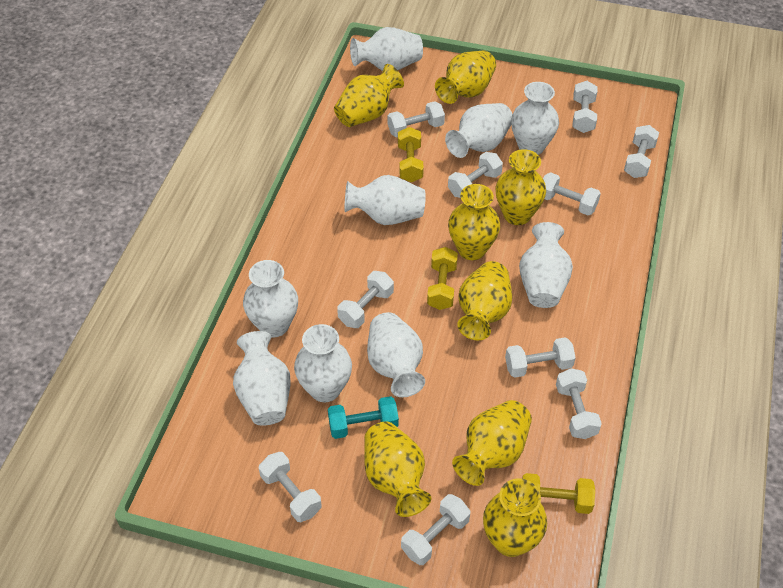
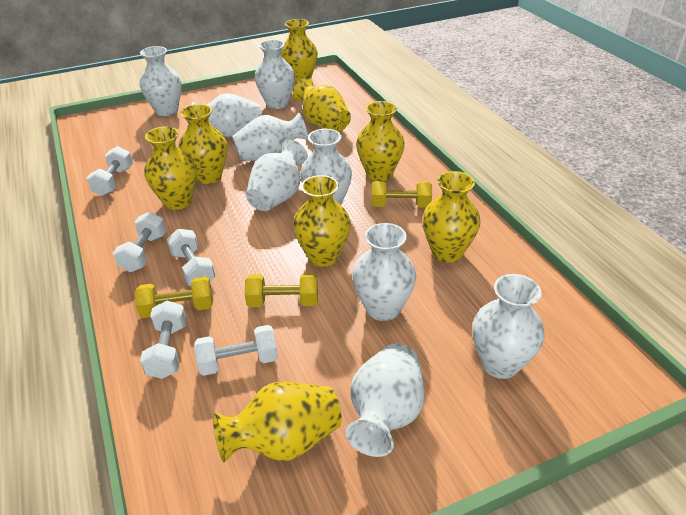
turquoise dumbbell: 1 -> 0
white dumbbell: 10 -> 5

